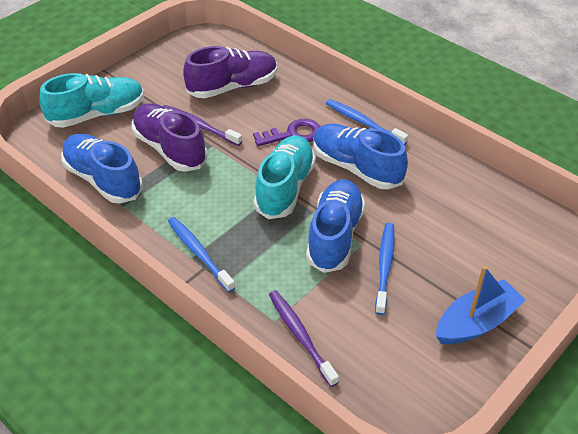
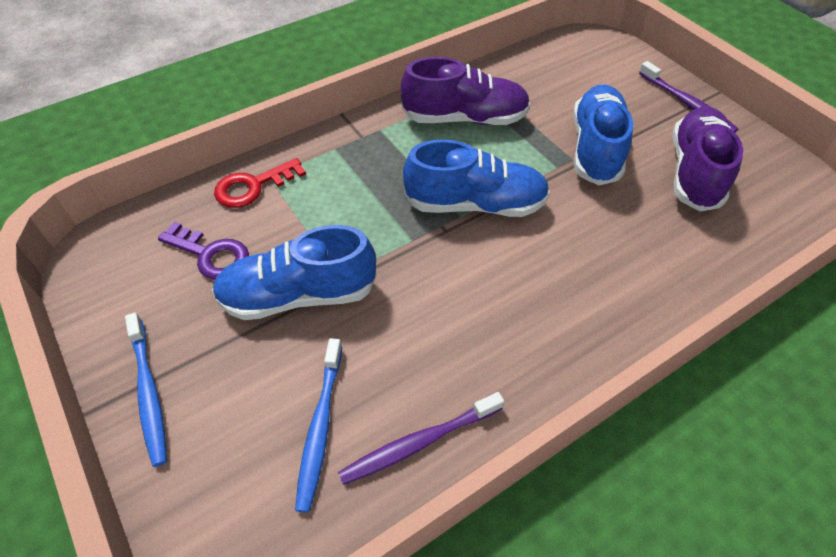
blue boat: 1 -> 0
blue toothbrush: 3 -> 2
red key: 0 -> 1
turquoise shoe: 2 -> 0

